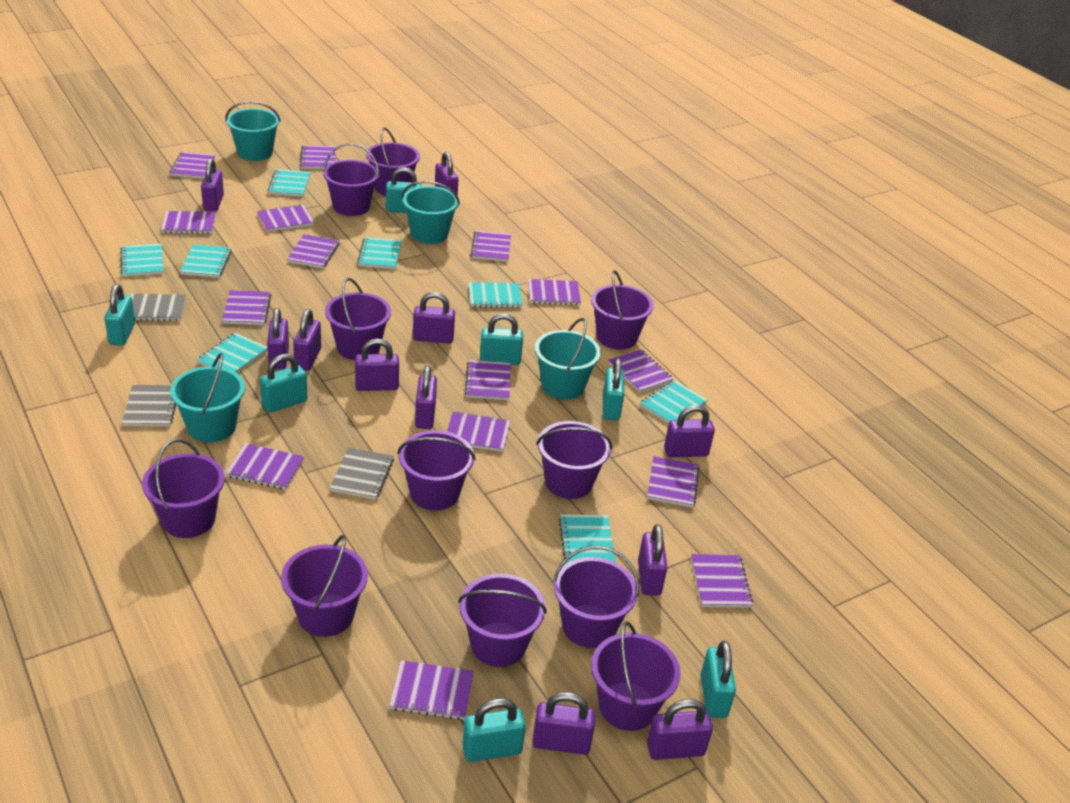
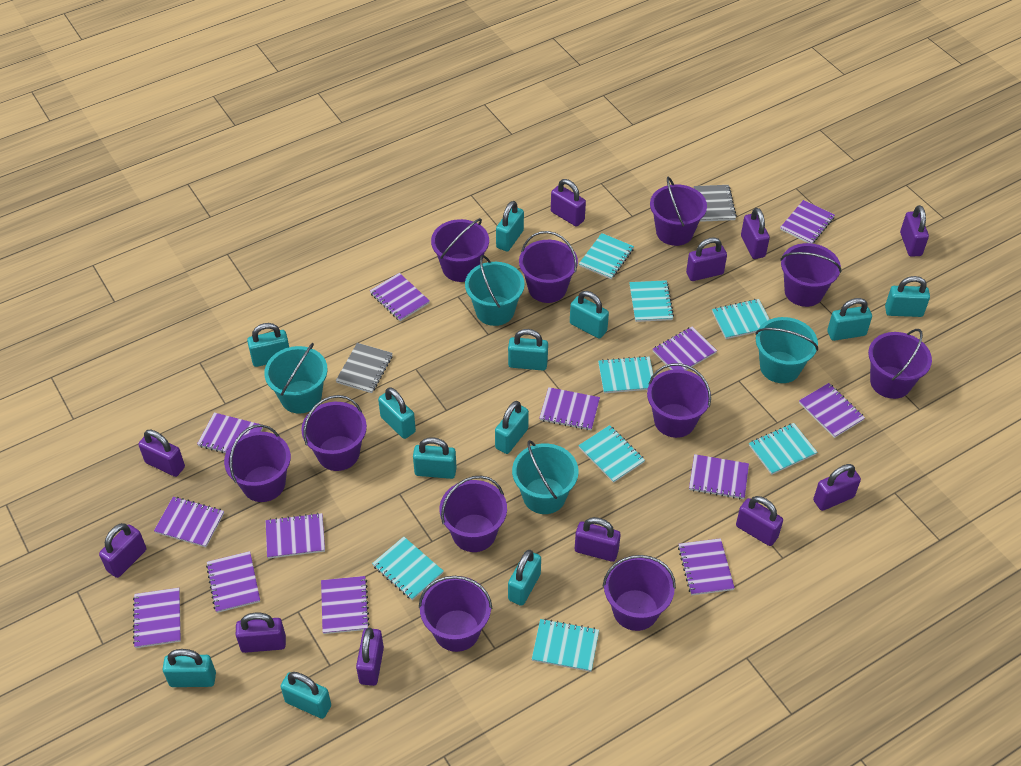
grey notebook: 3 -> 2
purple notebook: 15 -> 13
turquoise padlock: 7 -> 12

